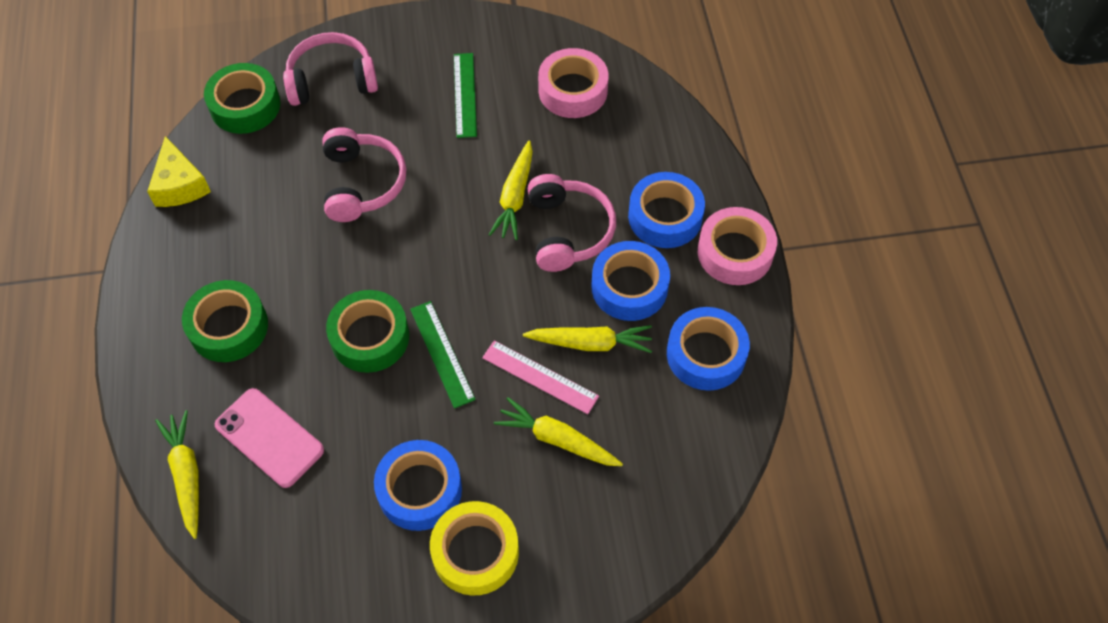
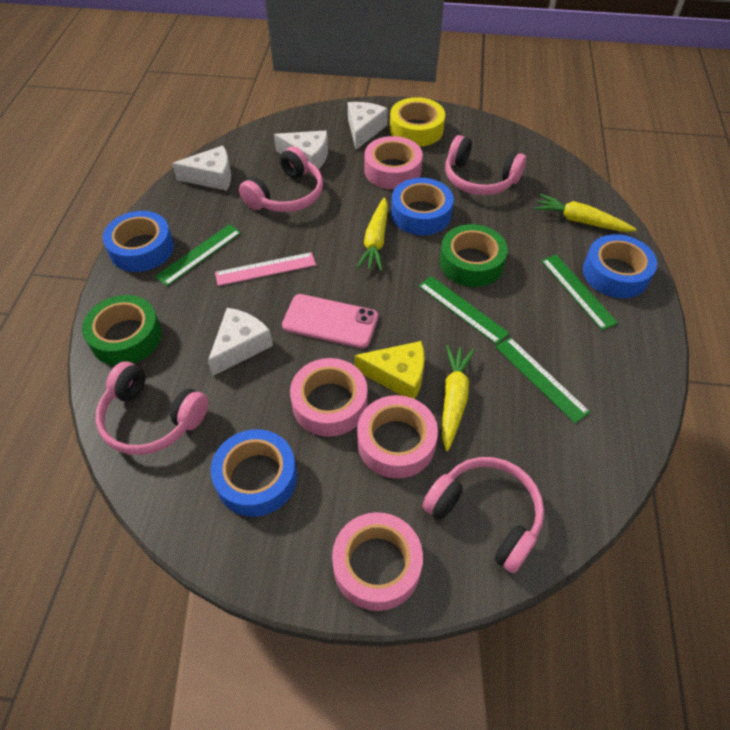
green ruler: 2 -> 4
green tape: 3 -> 2
pink headphones: 3 -> 4
pink tape: 2 -> 4
white cheese: 0 -> 4
yellow carrot: 4 -> 3

